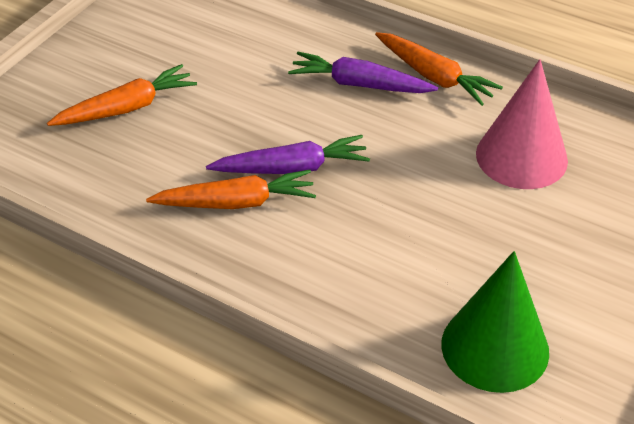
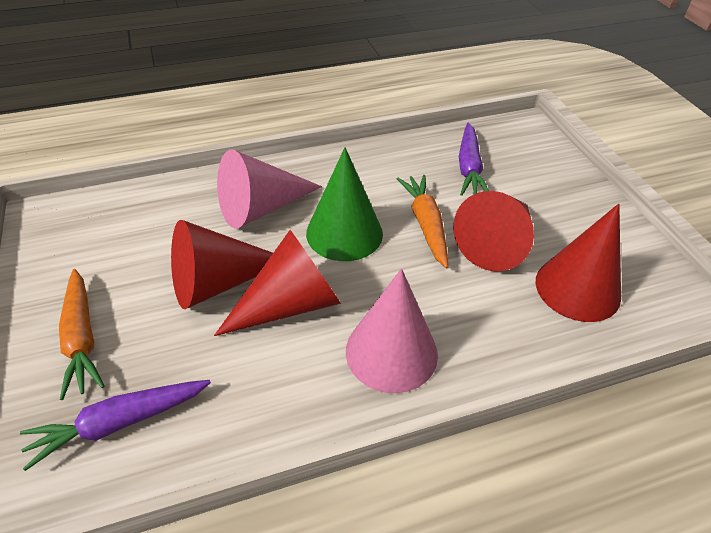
orange carrot: 3 -> 2
pink cone: 1 -> 2
red cone: 0 -> 4

